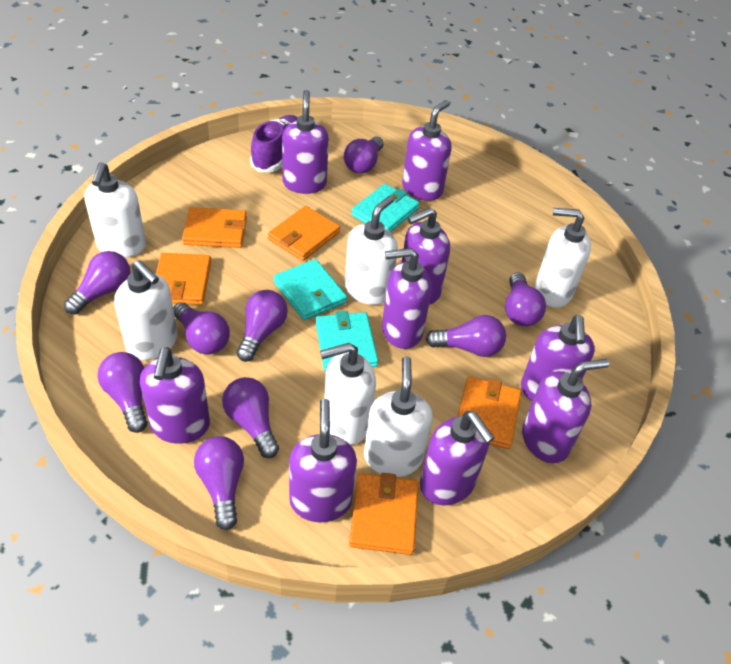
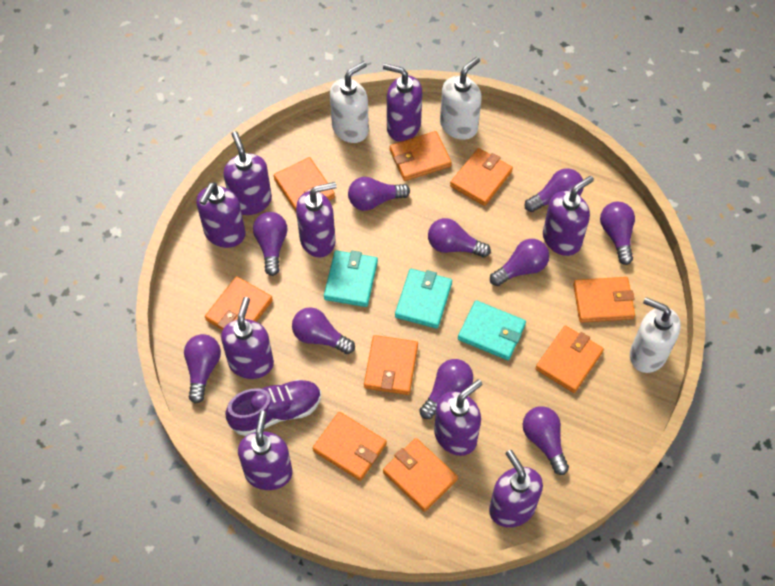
orange wallet: 5 -> 9
purple light bulb: 9 -> 10
white soap dispenser: 6 -> 3

